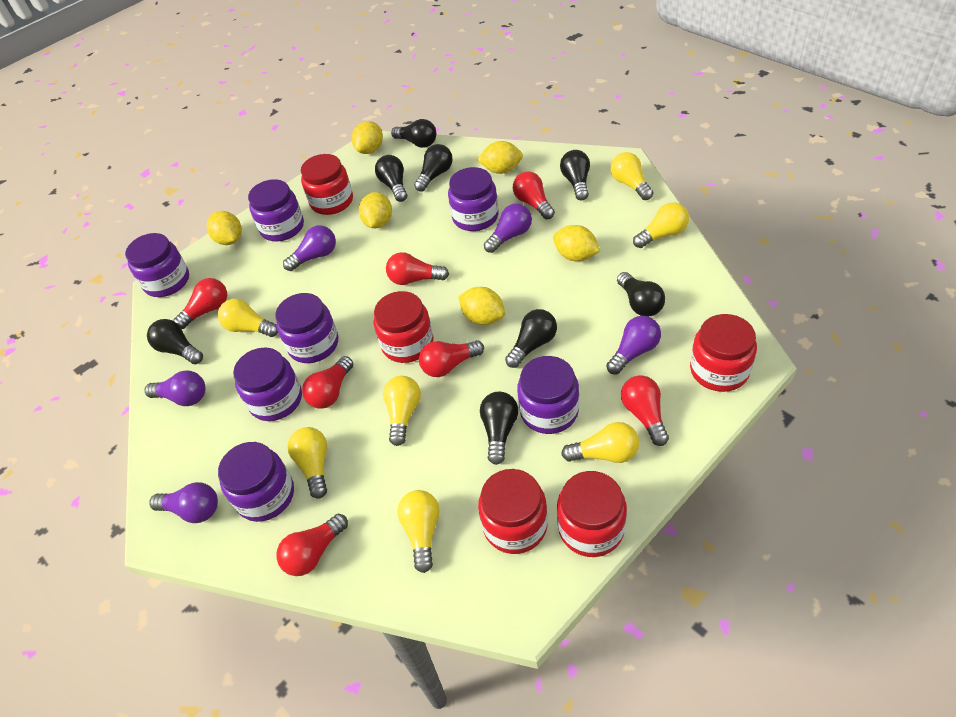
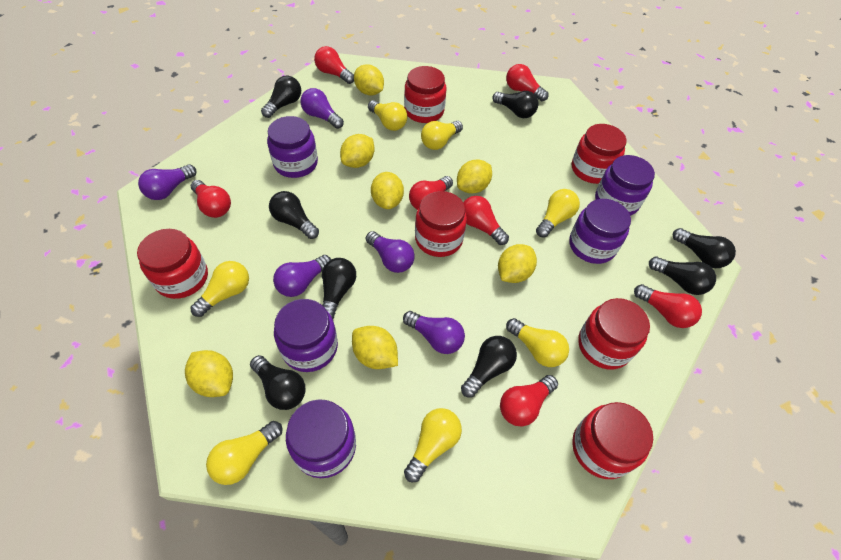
purple jar: 7 -> 5
red jar: 5 -> 6
yellow lemon: 6 -> 7

